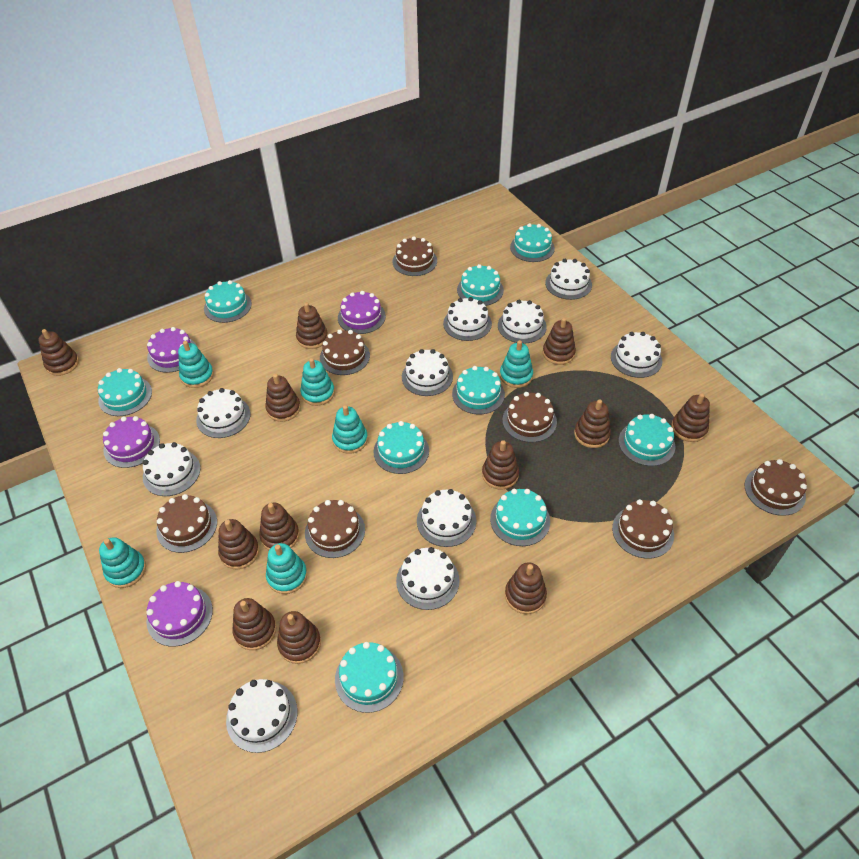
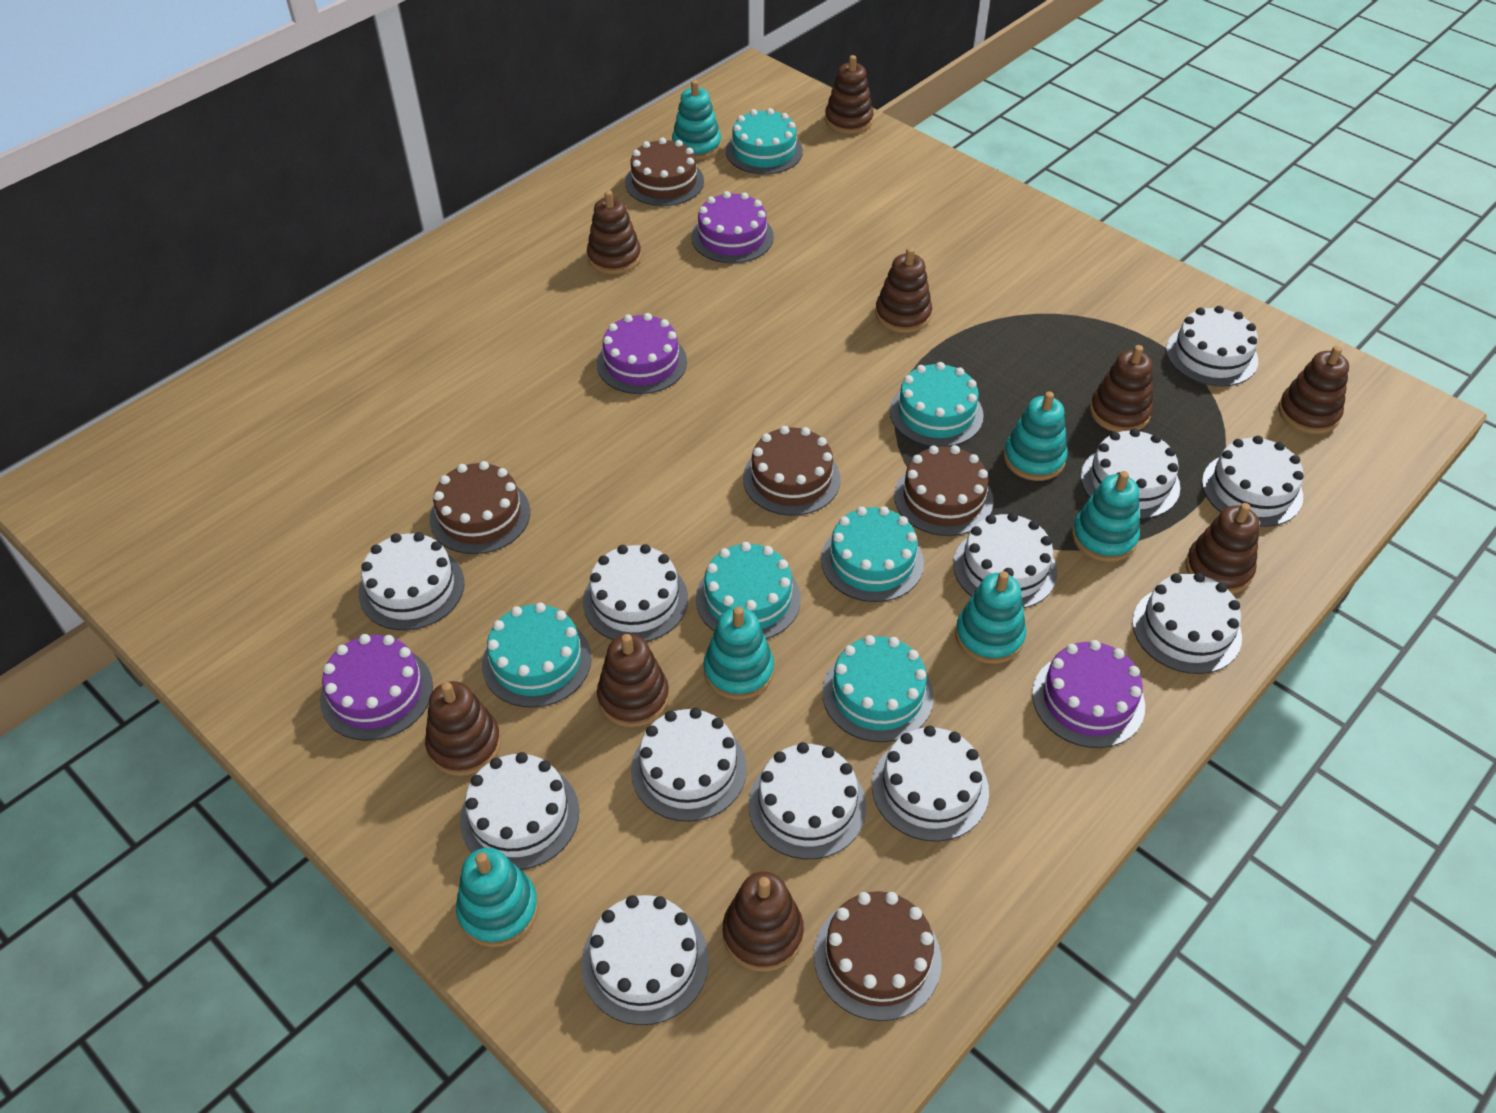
brown cake: 7 -> 5
brown stacking toy: 12 -> 9
turquoise cake: 9 -> 6
white cake: 10 -> 12

